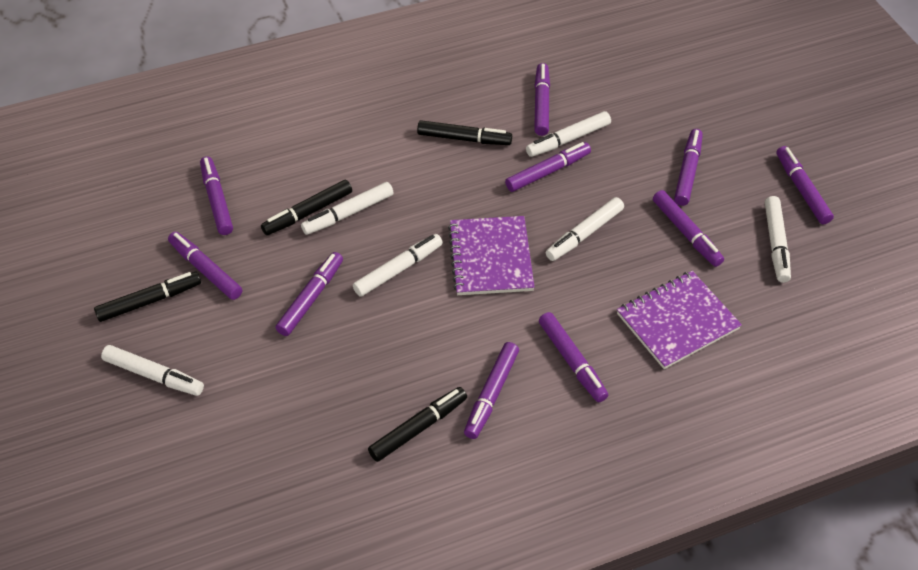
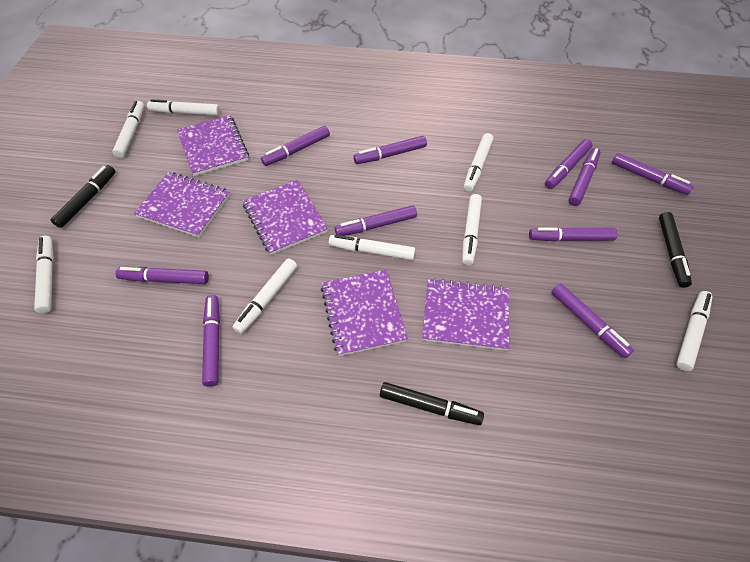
black marker: 4 -> 3
purple notebook: 2 -> 5
white marker: 6 -> 8

